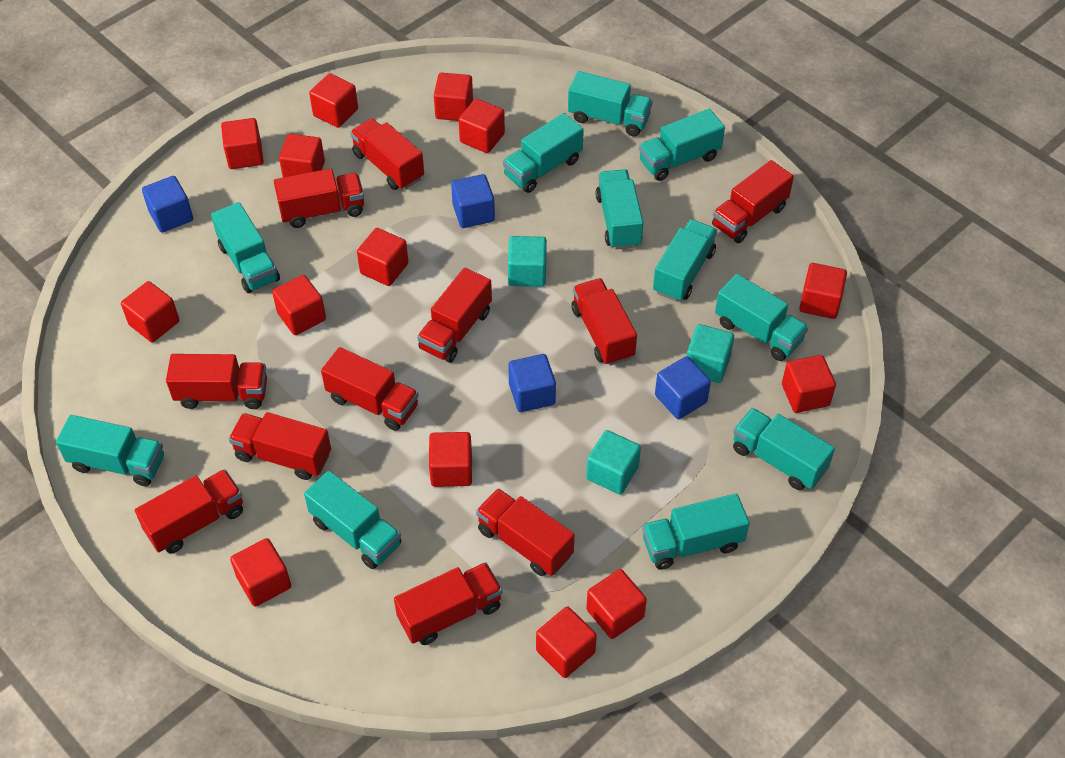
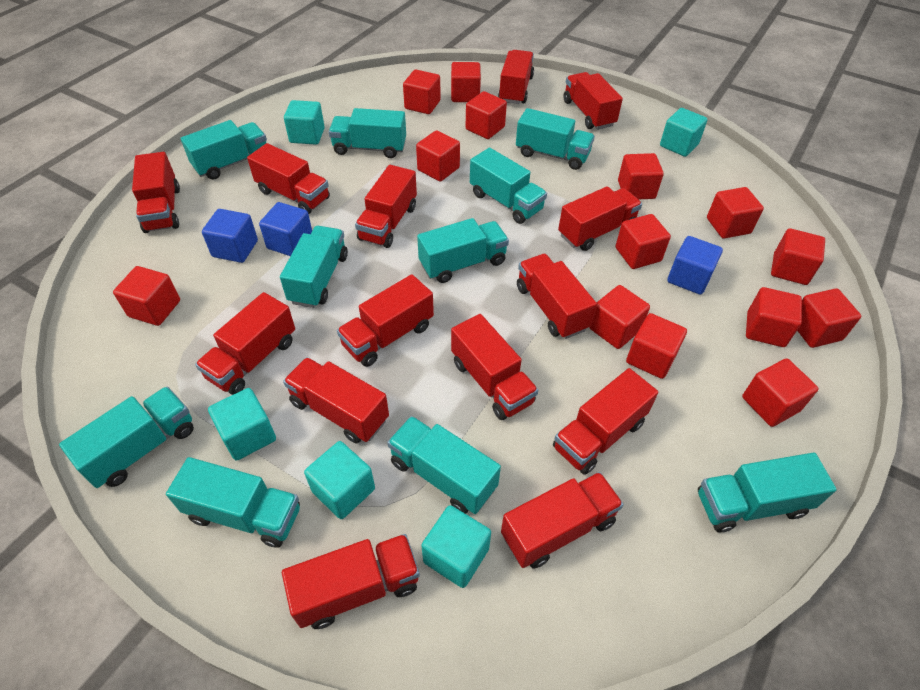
blue cube: 4 -> 3
red truck: 11 -> 14
turquoise cube: 3 -> 5
turquoise truck: 11 -> 10

